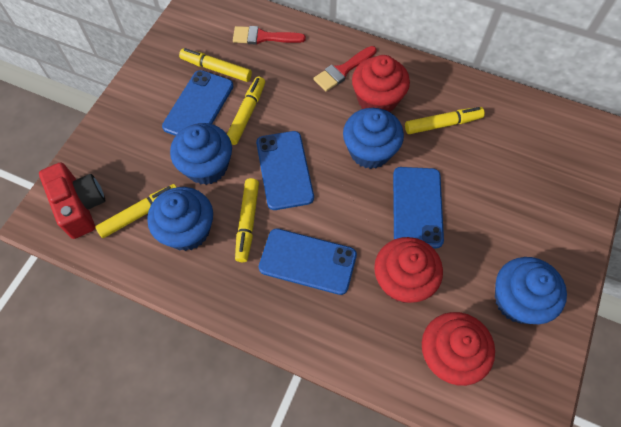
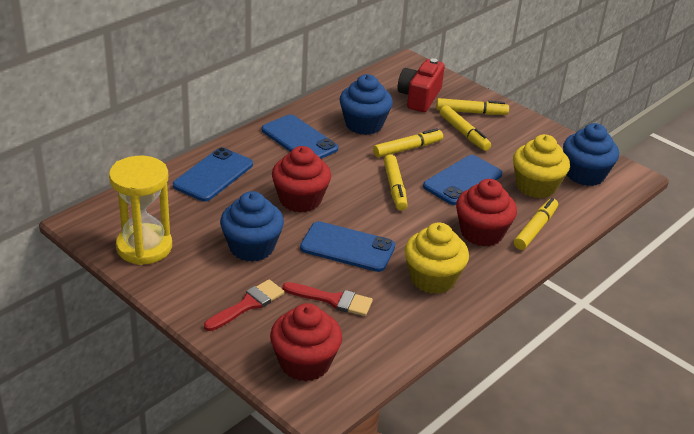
blue cupcake: 4 -> 3
yellow cupcake: 0 -> 2
yellow hourglass: 0 -> 1

